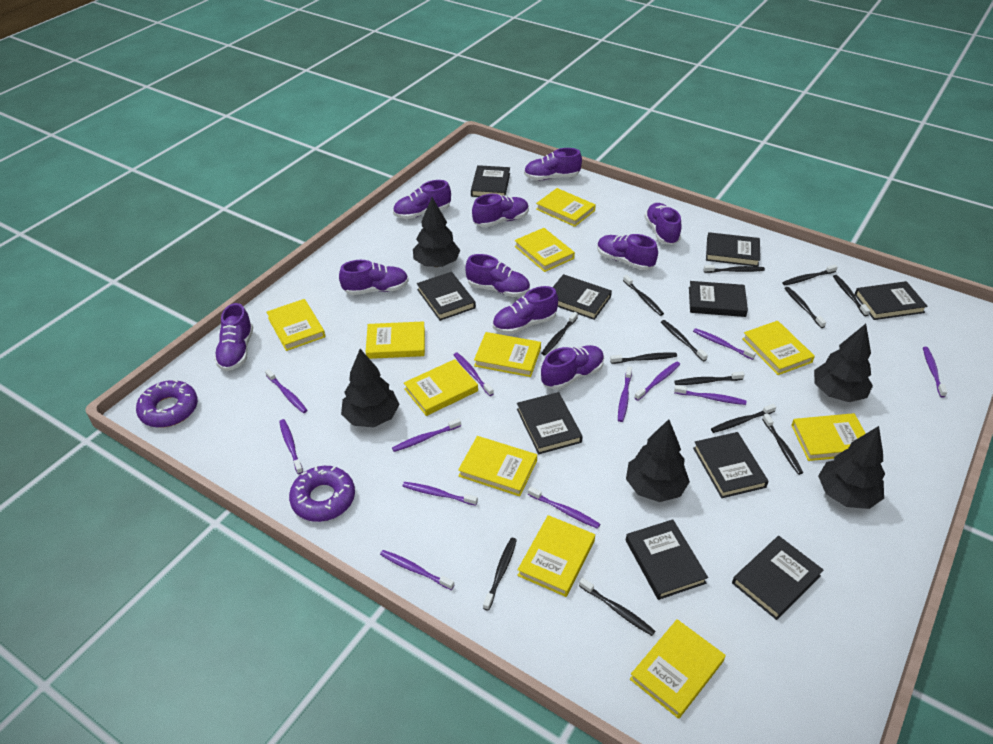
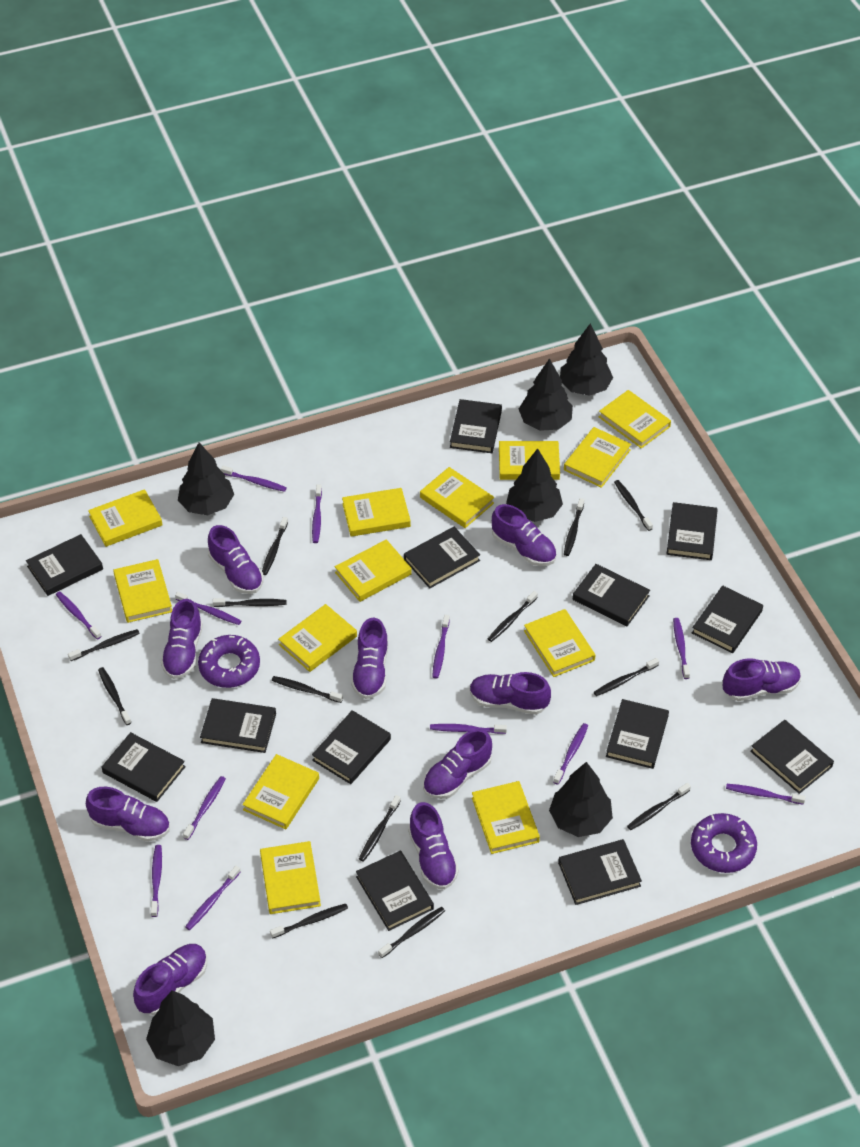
black book: 10 -> 13
black tree: 5 -> 6
yellow book: 11 -> 13

